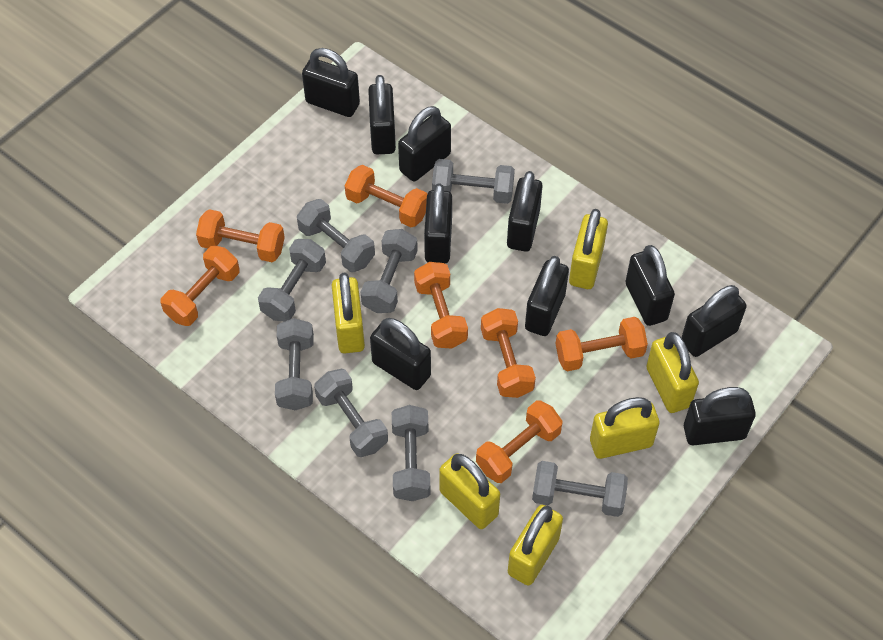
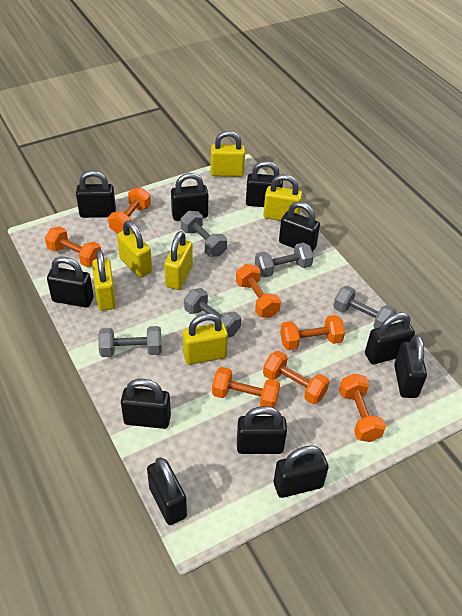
black padlock: 10 -> 11
grey dumbbell: 8 -> 5

